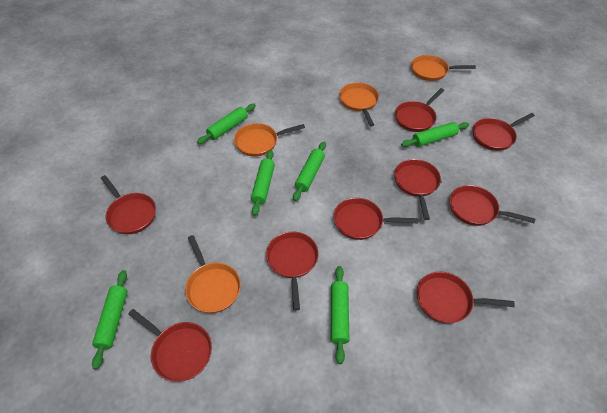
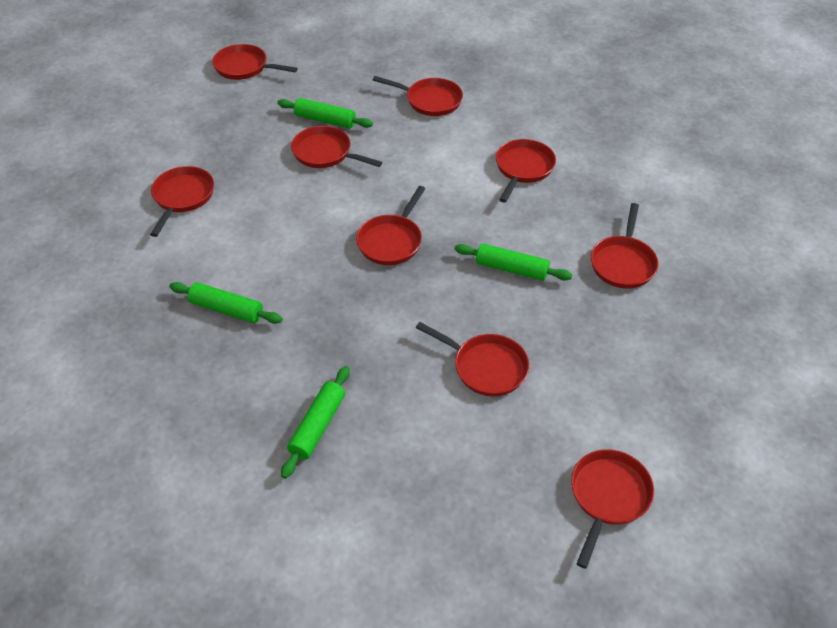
green rolling pin: 6 -> 4
orange pan: 4 -> 0

